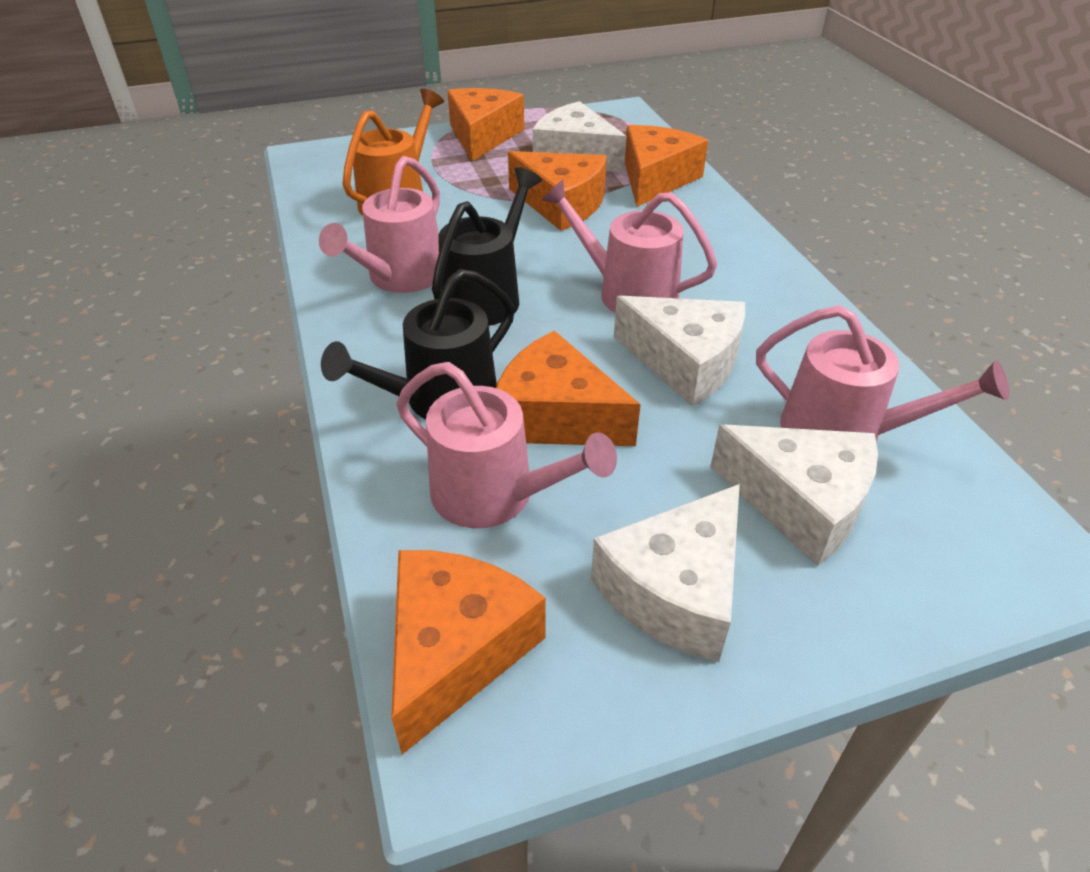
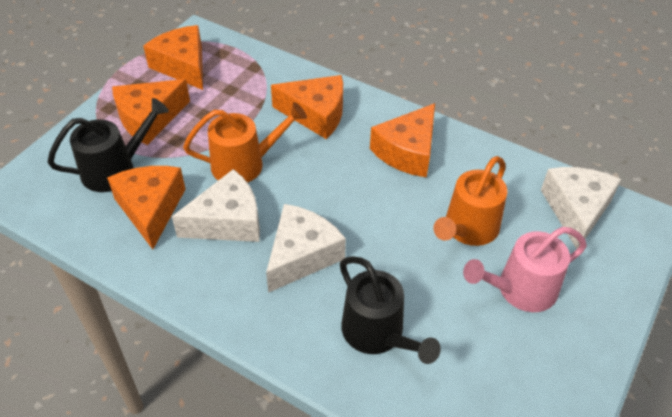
orange watering can: 1 -> 2
pink watering can: 4 -> 1
white cheese: 4 -> 3

